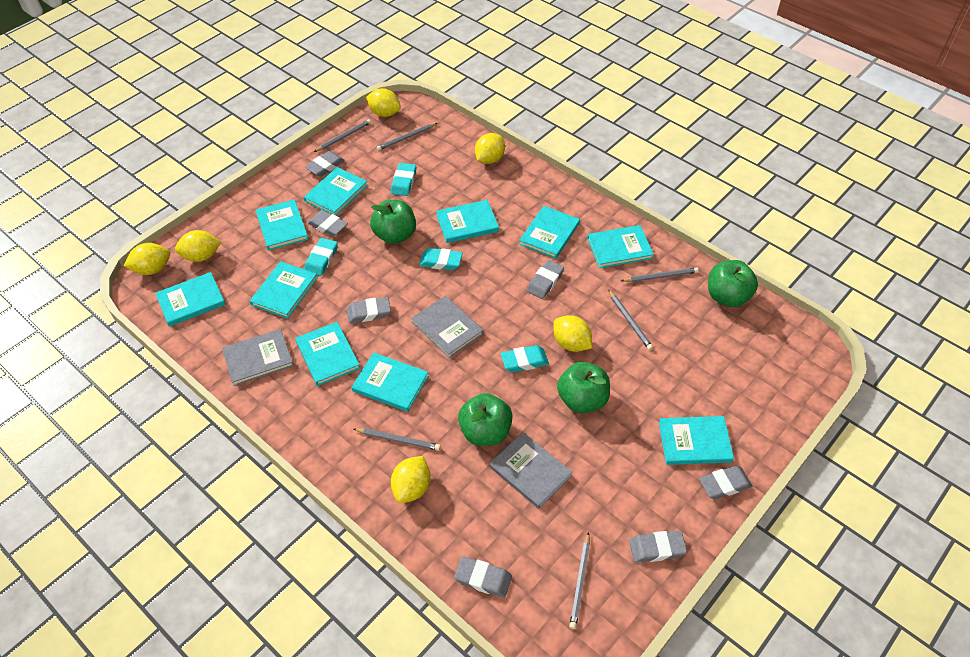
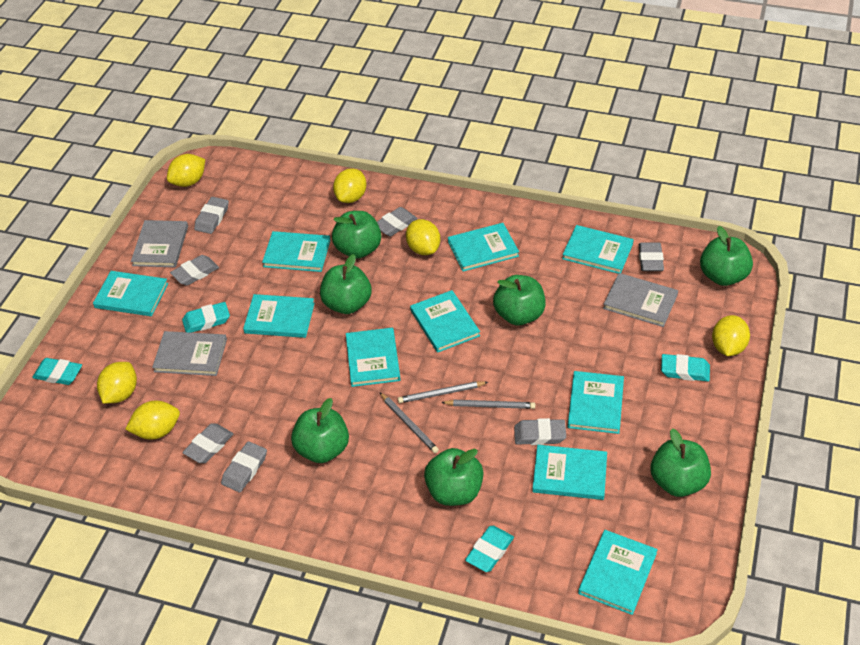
green apple: 4 -> 7
grey pencil: 6 -> 3

